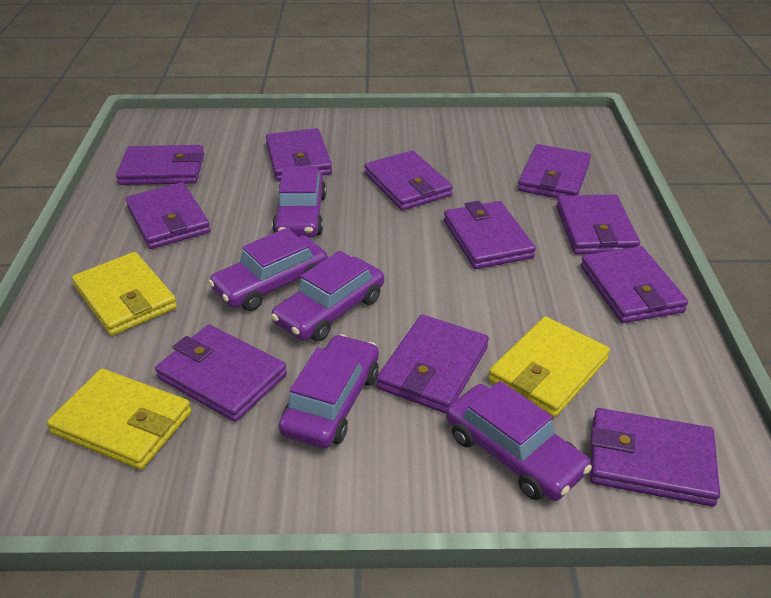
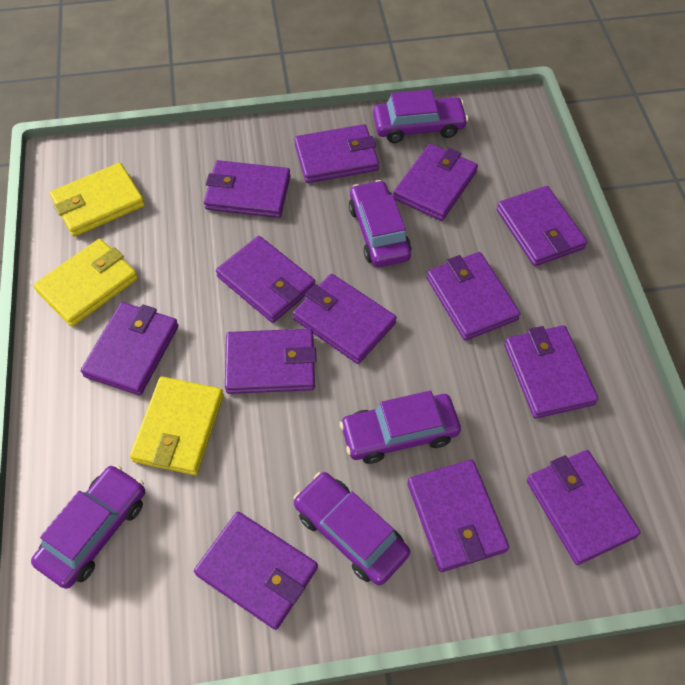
purple wallet: 11 -> 13

